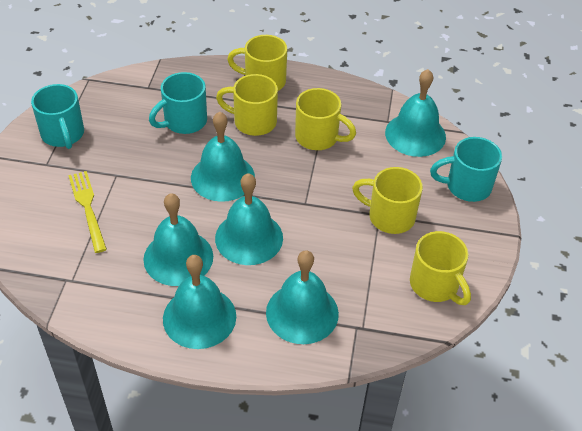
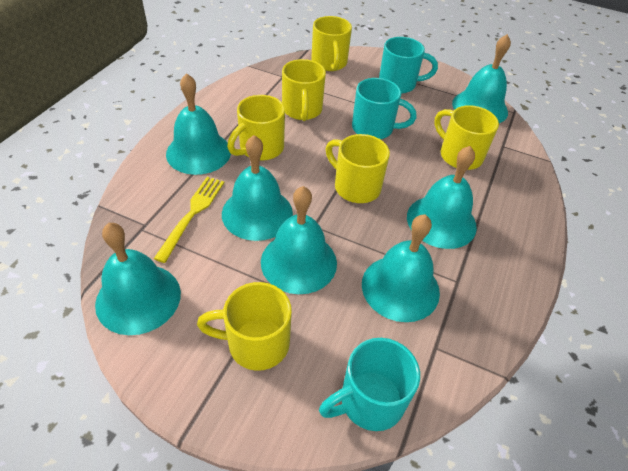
turquoise bell: 6 -> 7
yellow mug: 5 -> 6

